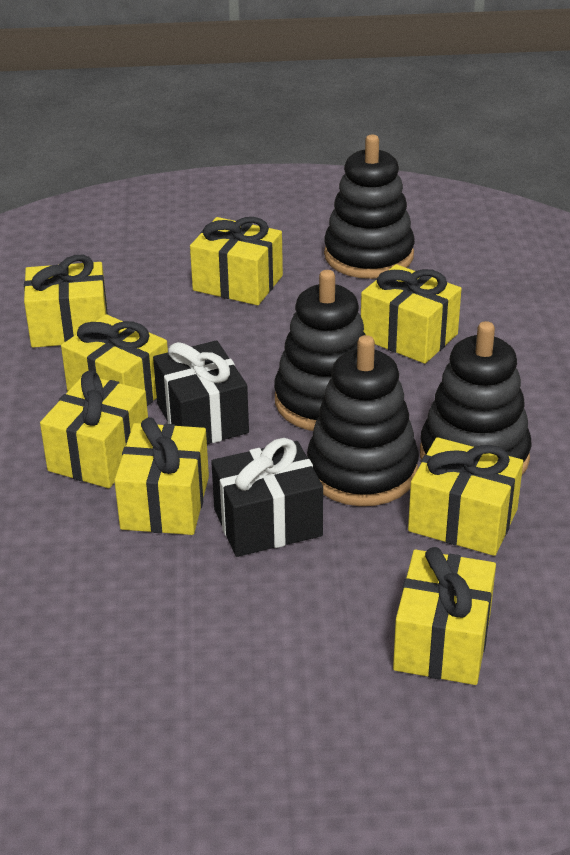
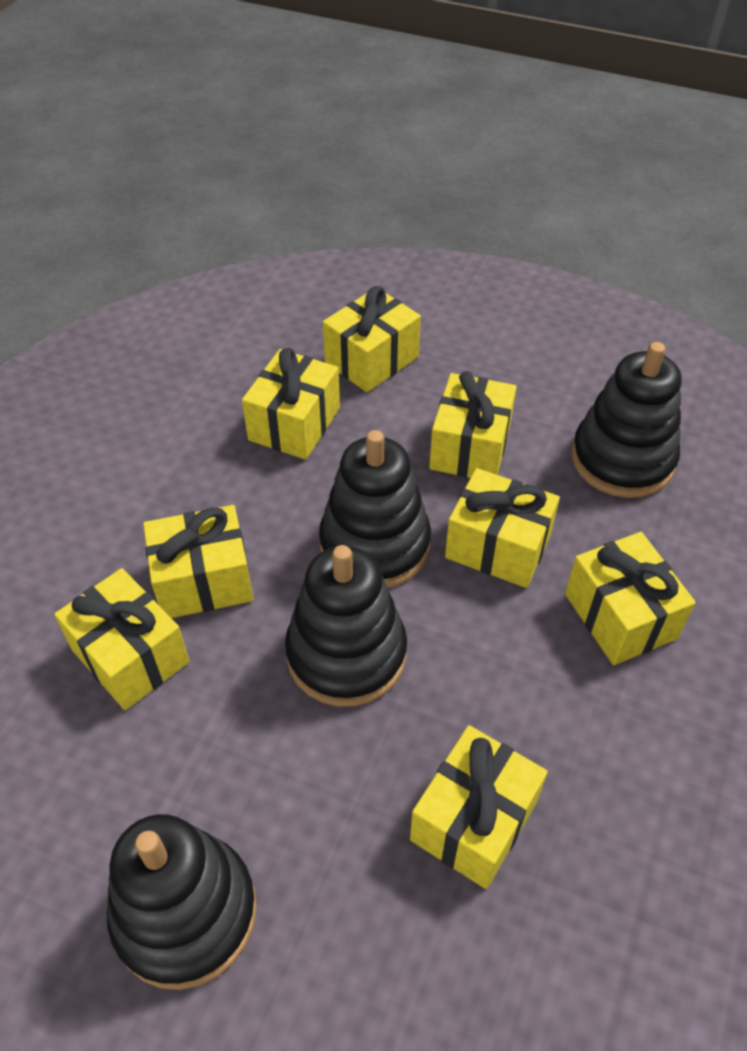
black gift: 2 -> 0

